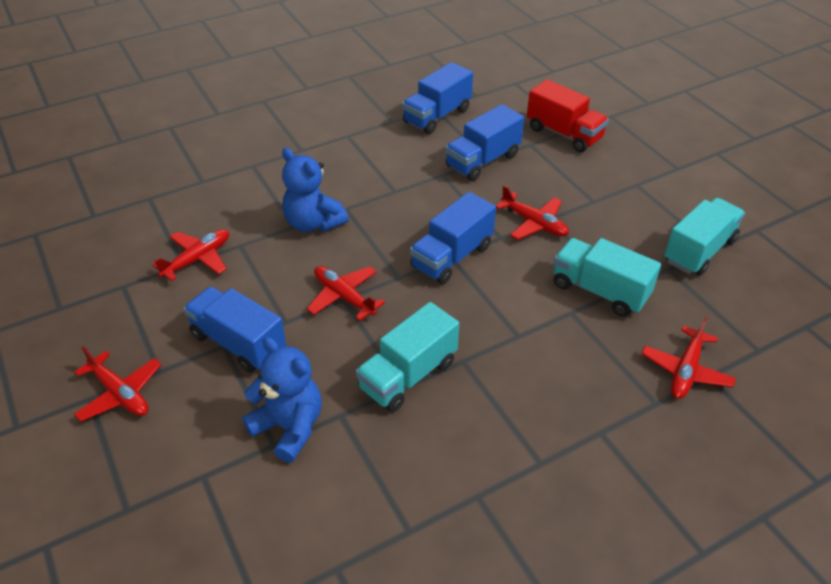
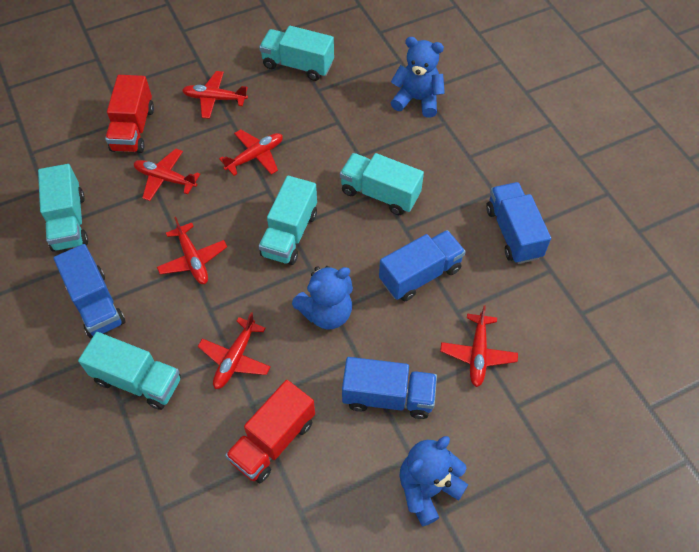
blue teddy bear: 2 -> 3
red plane: 5 -> 6
red truck: 1 -> 2
turquoise truck: 3 -> 5

